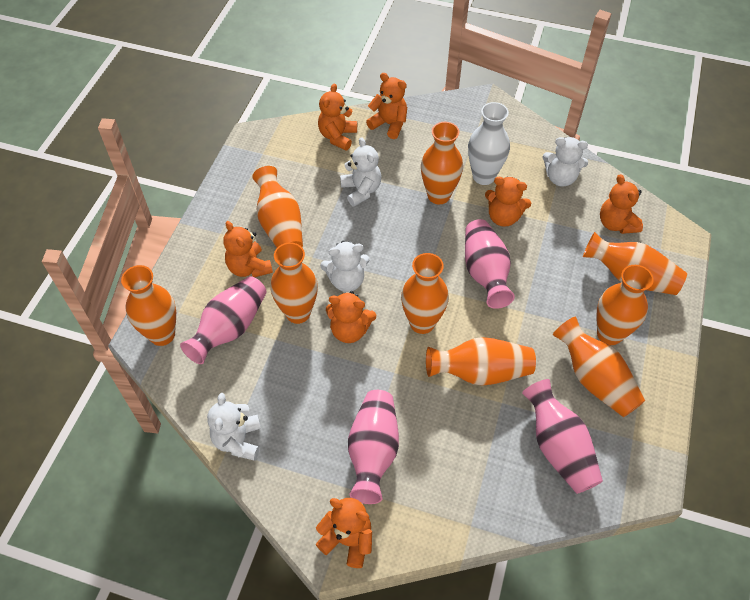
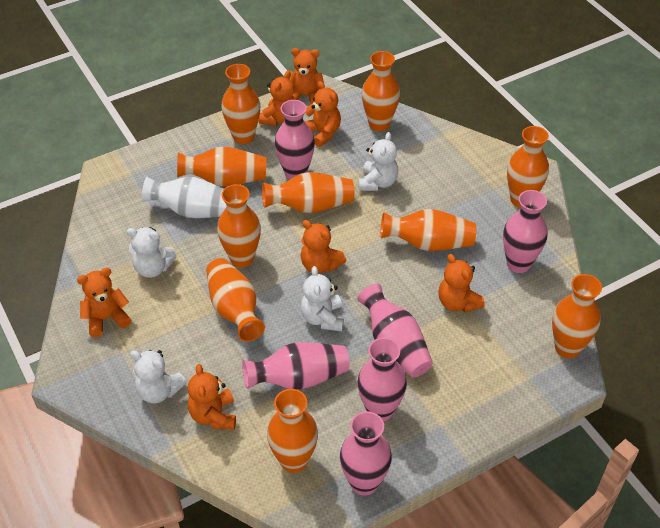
orange vase: 9 -> 10
pink vase: 4 -> 6

